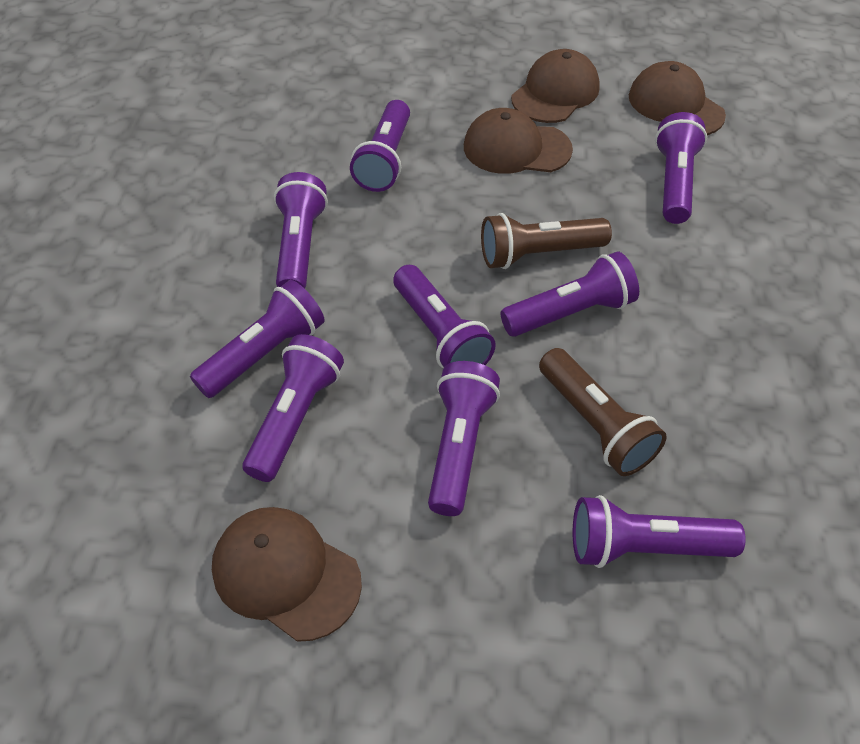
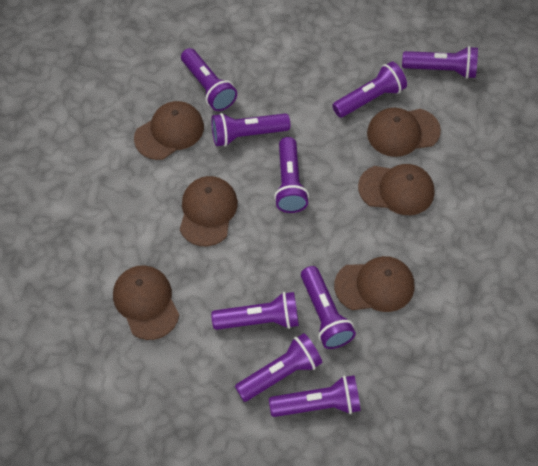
brown cap: 4 -> 6
brown flashlight: 2 -> 0

